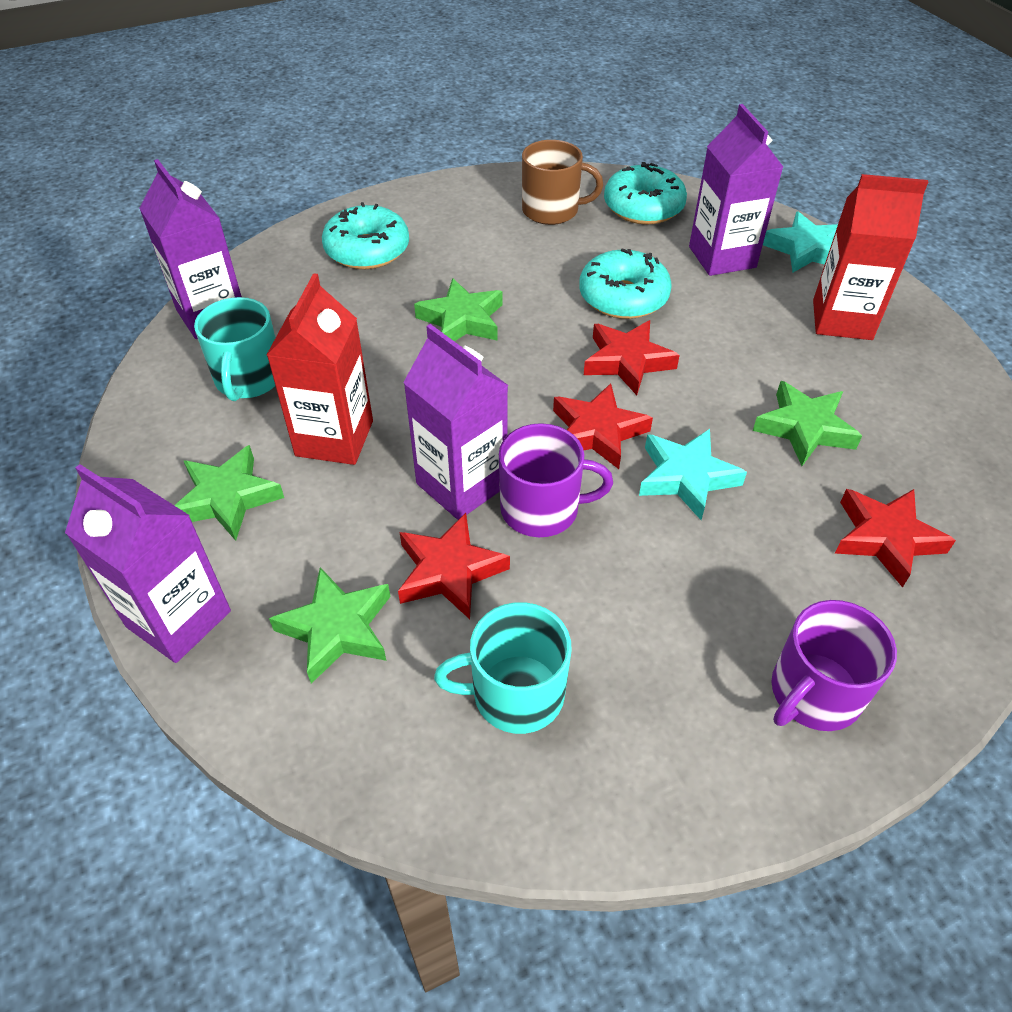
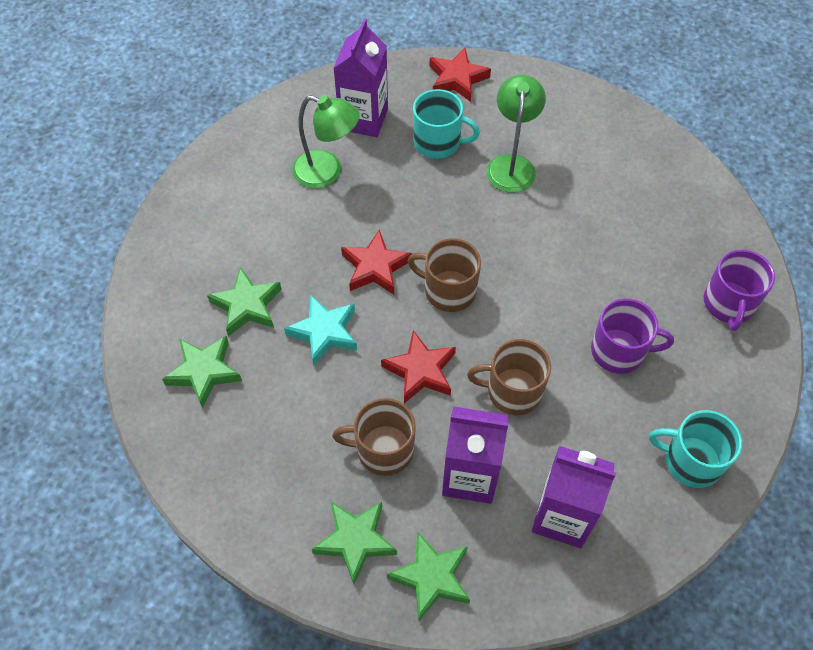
brown mug: 1 -> 3
green lamp: 0 -> 2
purple carton: 4 -> 3
red carton: 2 -> 0
red star: 4 -> 3
turquoise donut: 3 -> 0
turquoise star: 2 -> 1

